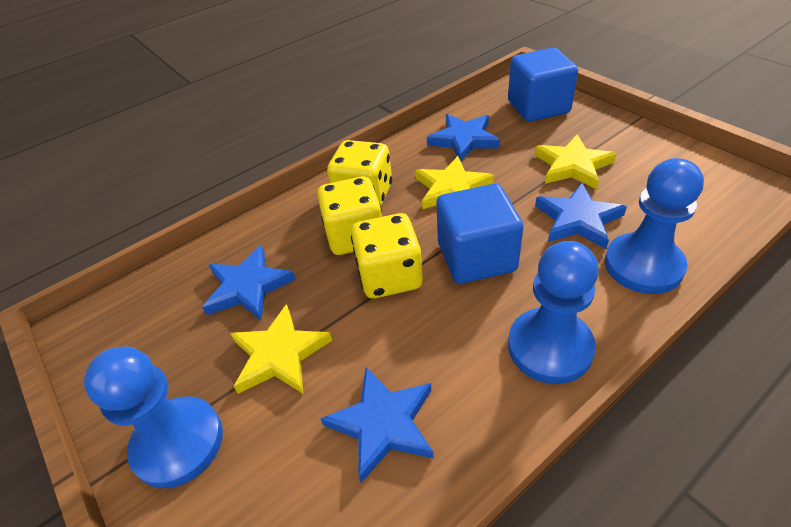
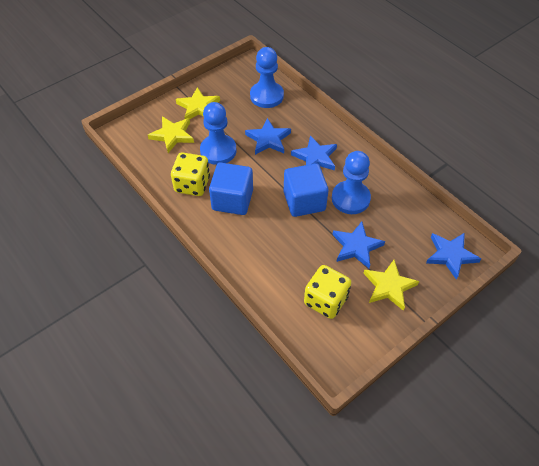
yellow dice: 3 -> 2

